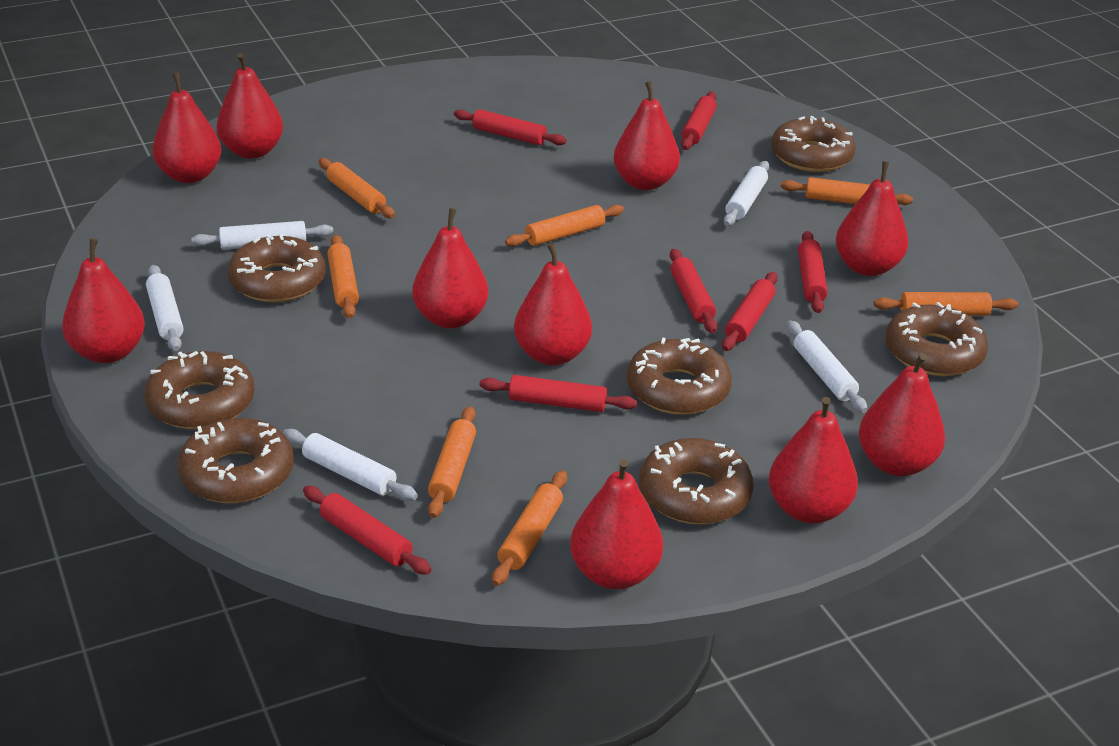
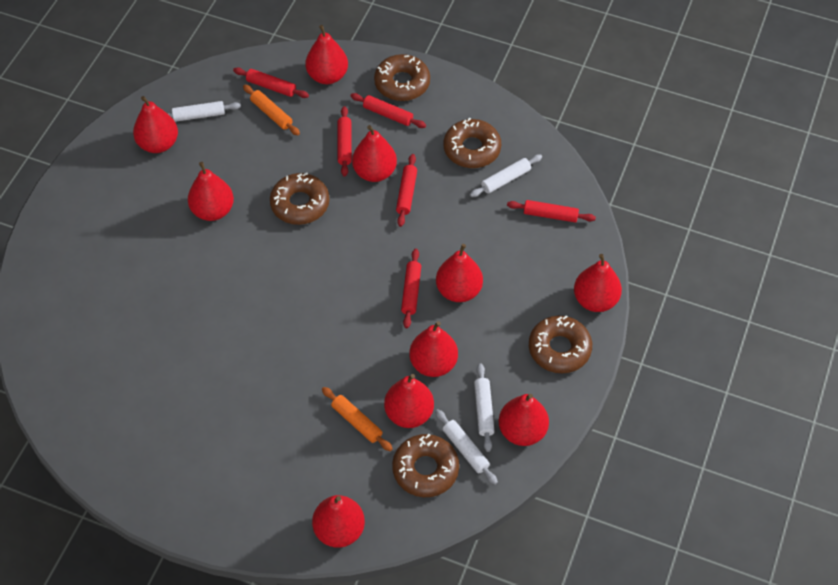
brown donut: 7 -> 5
orange rolling pin: 7 -> 2
red rolling pin: 7 -> 6
white rolling pin: 5 -> 4

